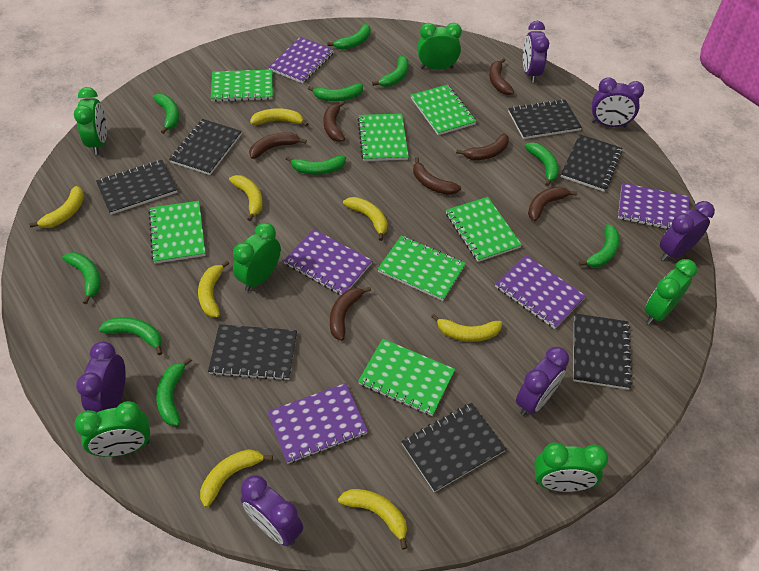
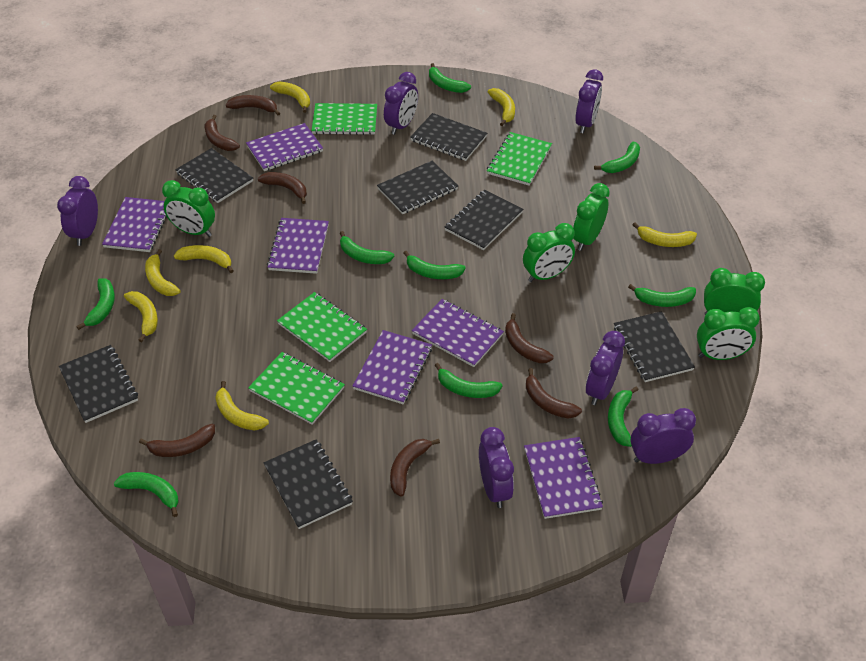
green banana: 10 -> 9
green clock: 6 -> 5
green notebook: 7 -> 4
purple notebook: 5 -> 6
yellow banana: 8 -> 7

